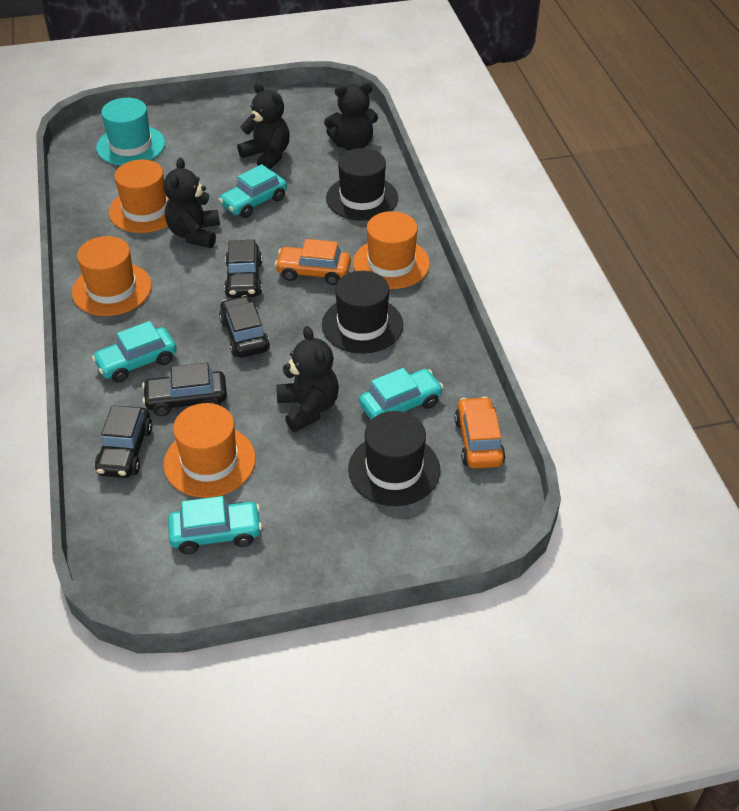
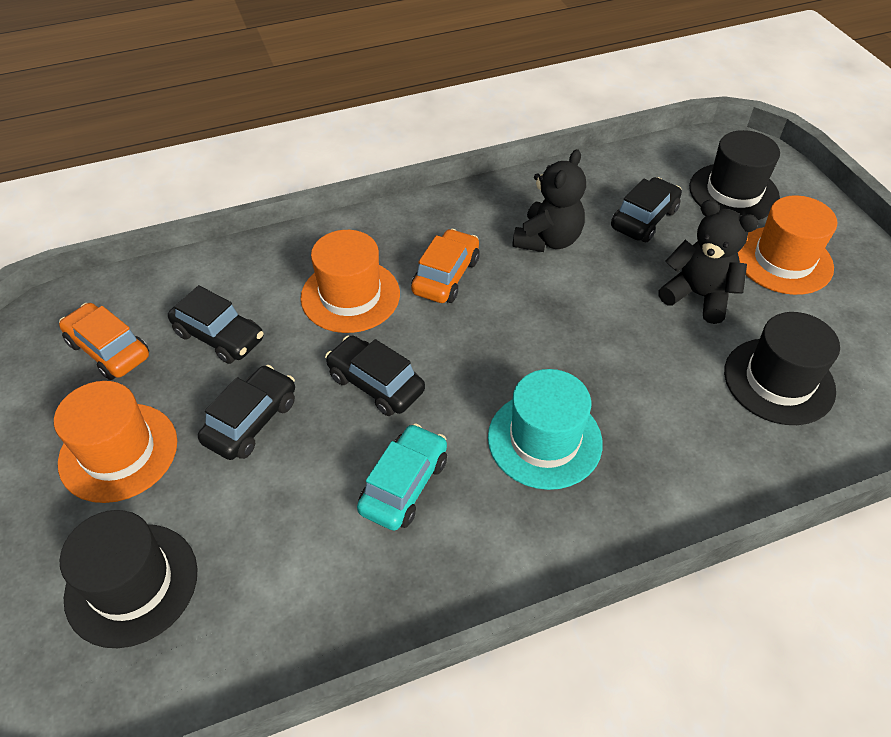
black teddy bear: 4 -> 2
orange hat: 4 -> 3
turquoise car: 4 -> 1

